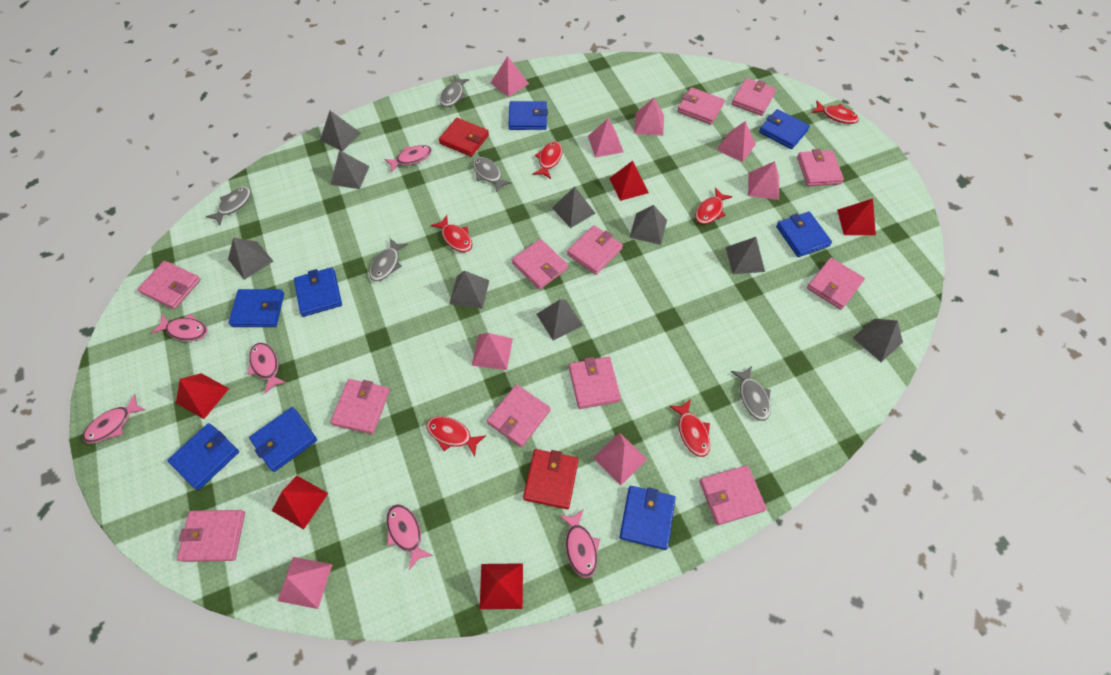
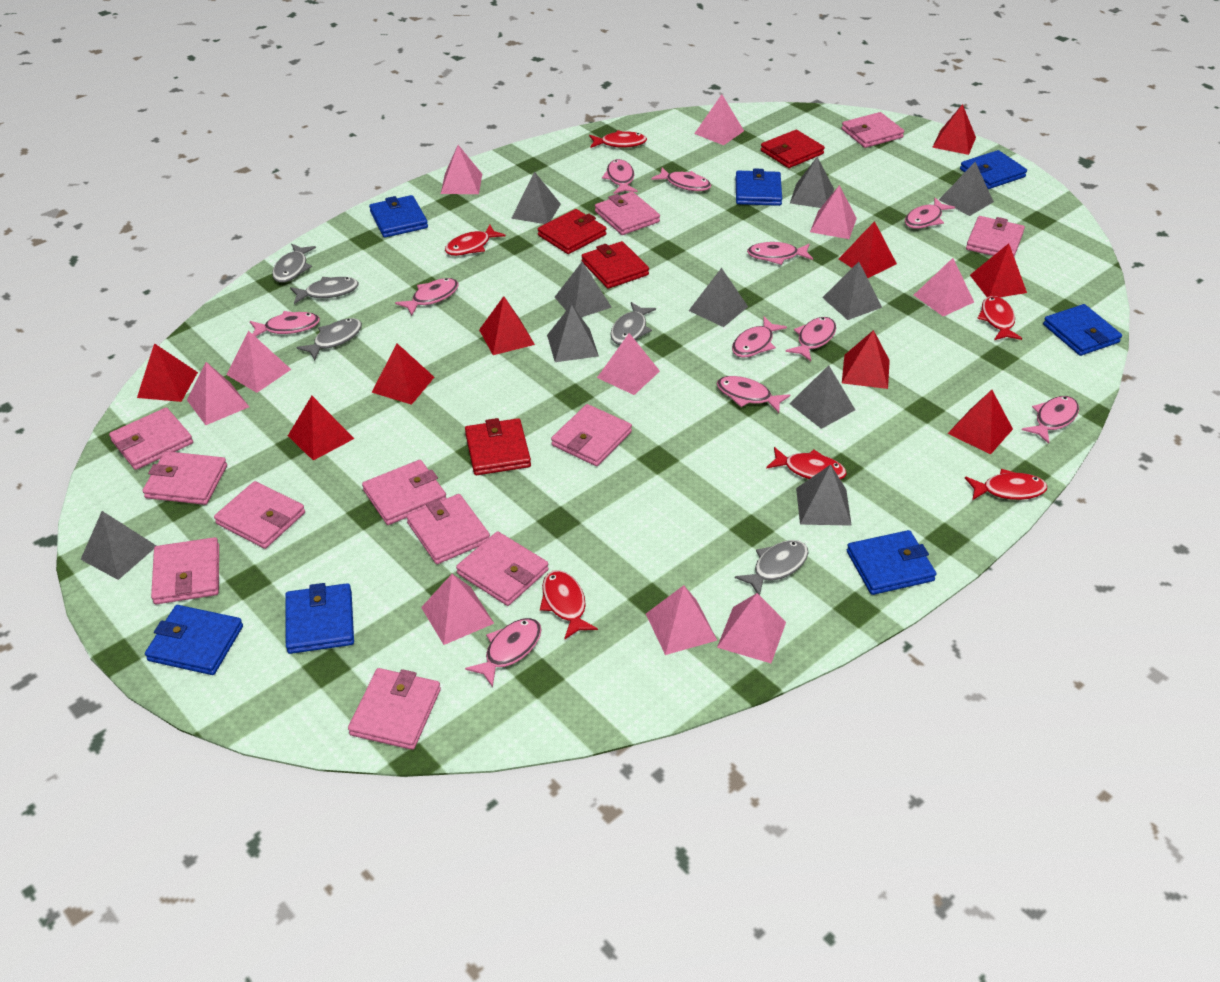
blue wallet: 8 -> 7
grey pyramid: 9 -> 10
pink fish: 6 -> 11
pink pyramid: 8 -> 10
red pyramid: 5 -> 9
red wallet: 2 -> 4

